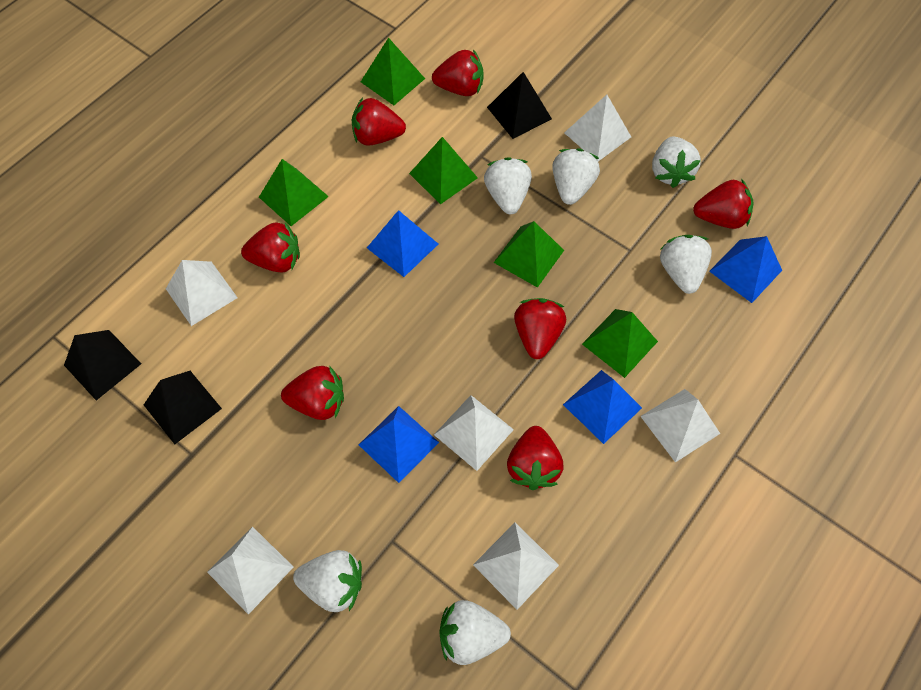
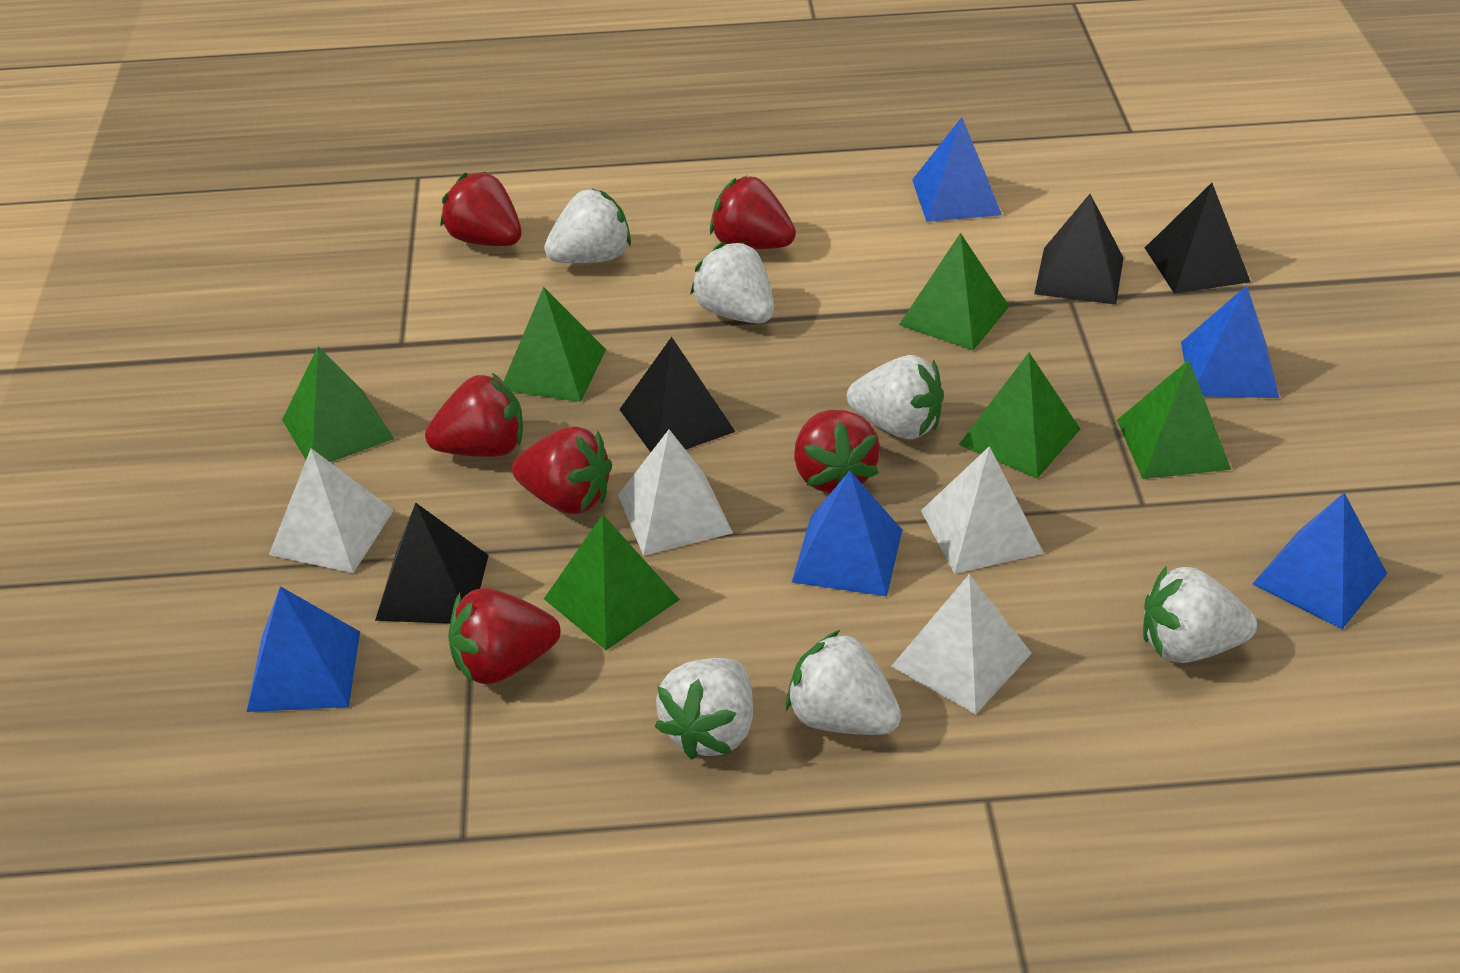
black pyramid: 3 -> 4
blue pyramid: 4 -> 5
green pyramid: 5 -> 6
red strawberry: 7 -> 6
white pyramid: 6 -> 4

